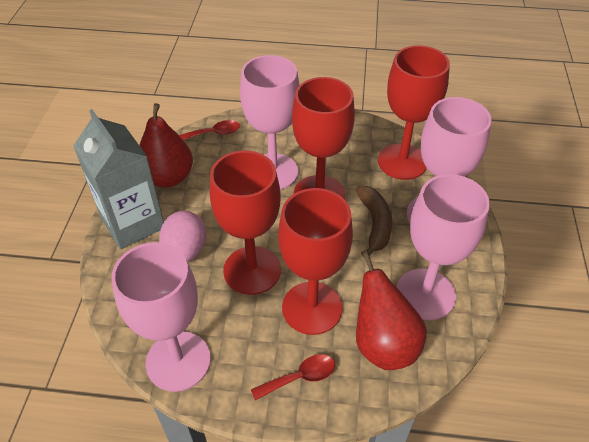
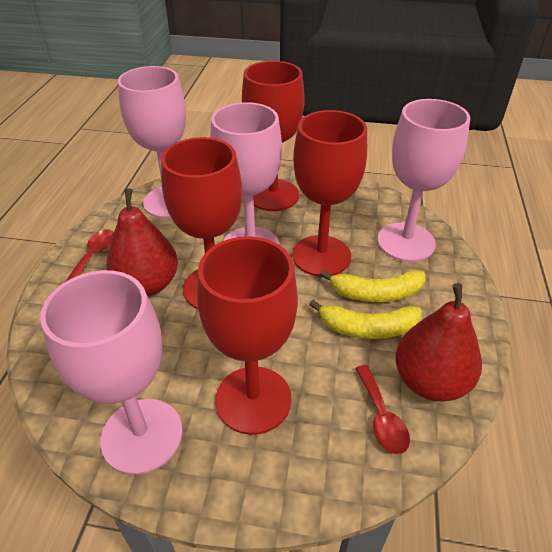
brown banana: 1 -> 0
grey carton: 1 -> 0
pink egg: 1 -> 0
yellow banana: 0 -> 2

